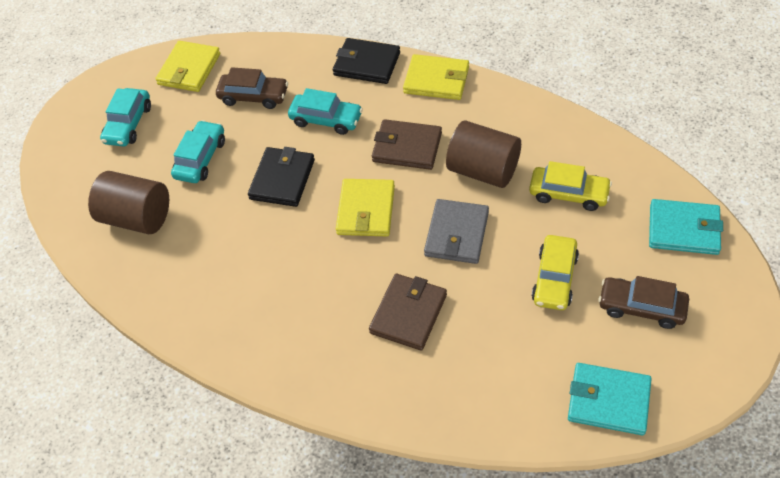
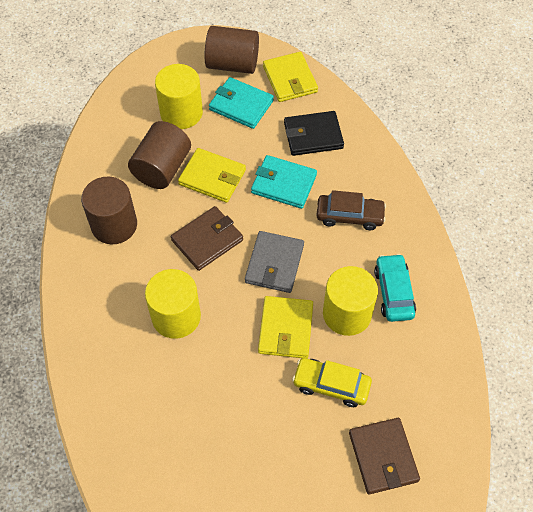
black wallet: 2 -> 1
brown car: 2 -> 1
brown cylinder: 2 -> 3
turquoise car: 3 -> 1
yellow car: 2 -> 1
yellow cylinder: 0 -> 3

